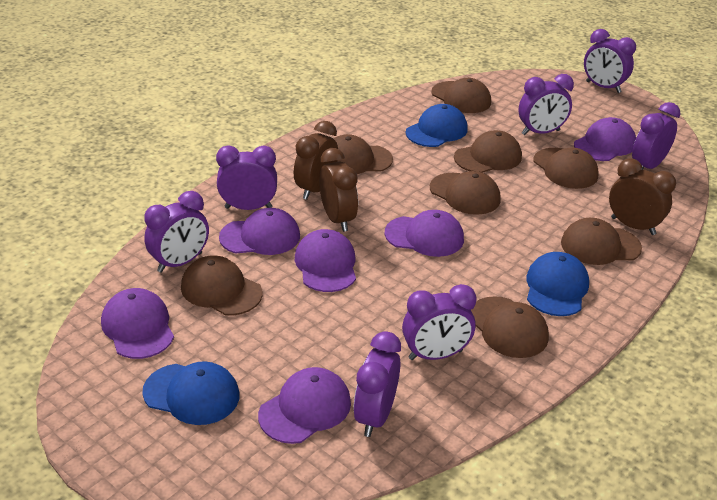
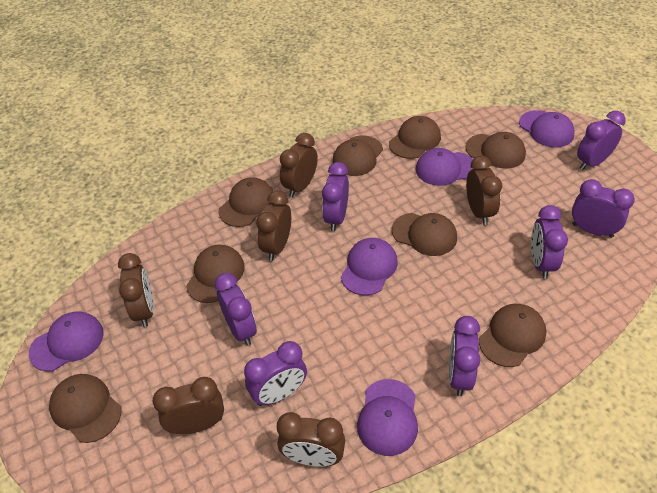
blue cap: 3 -> 0
brown clock: 3 -> 6
purple cap: 6 -> 5

